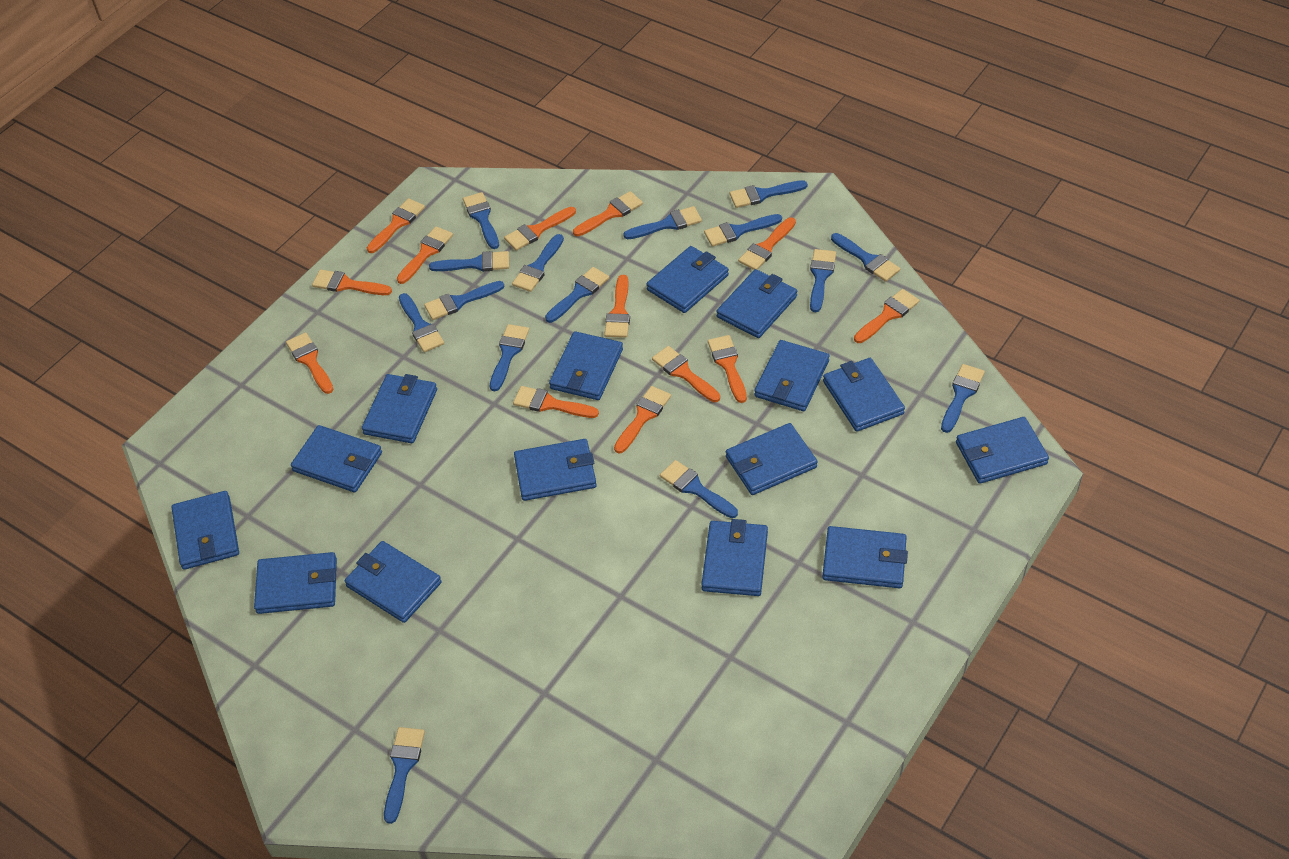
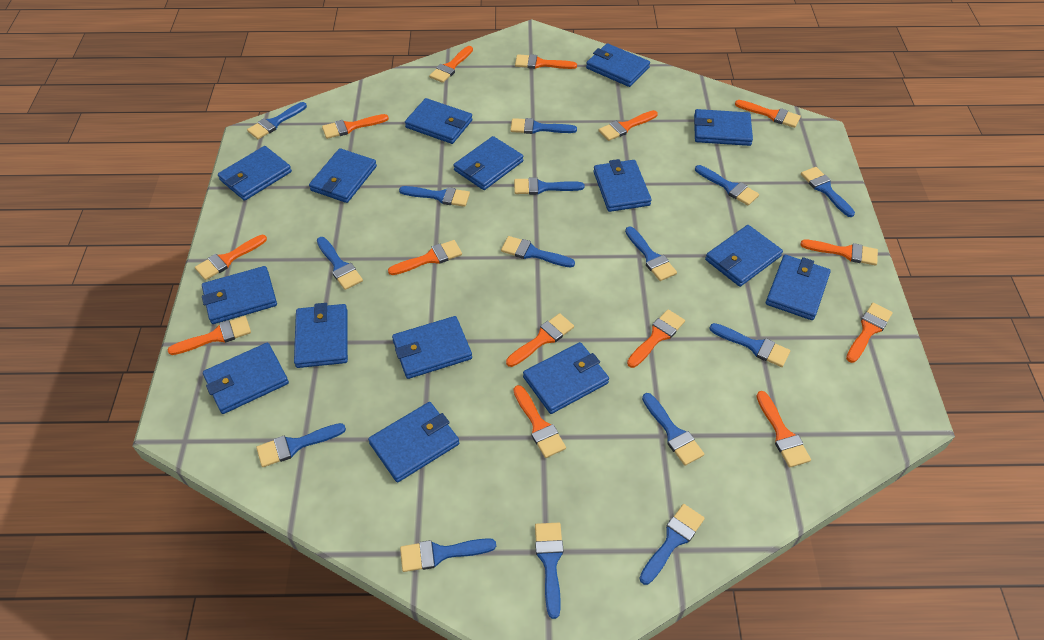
orange brush: 13 -> 14

